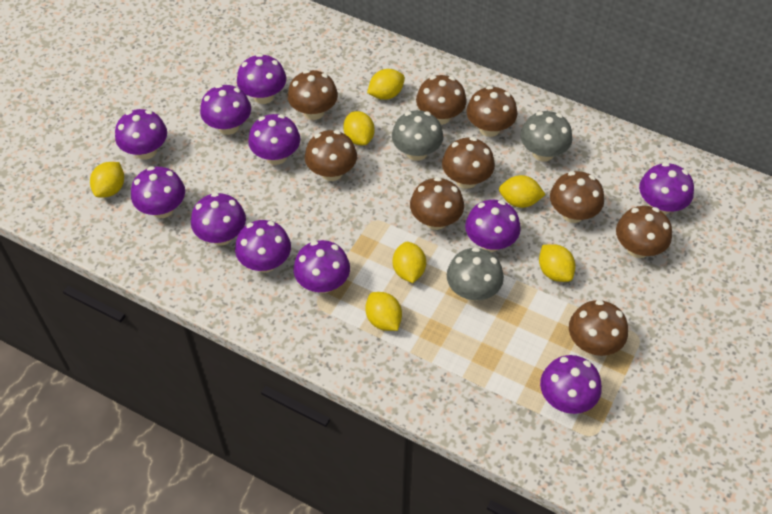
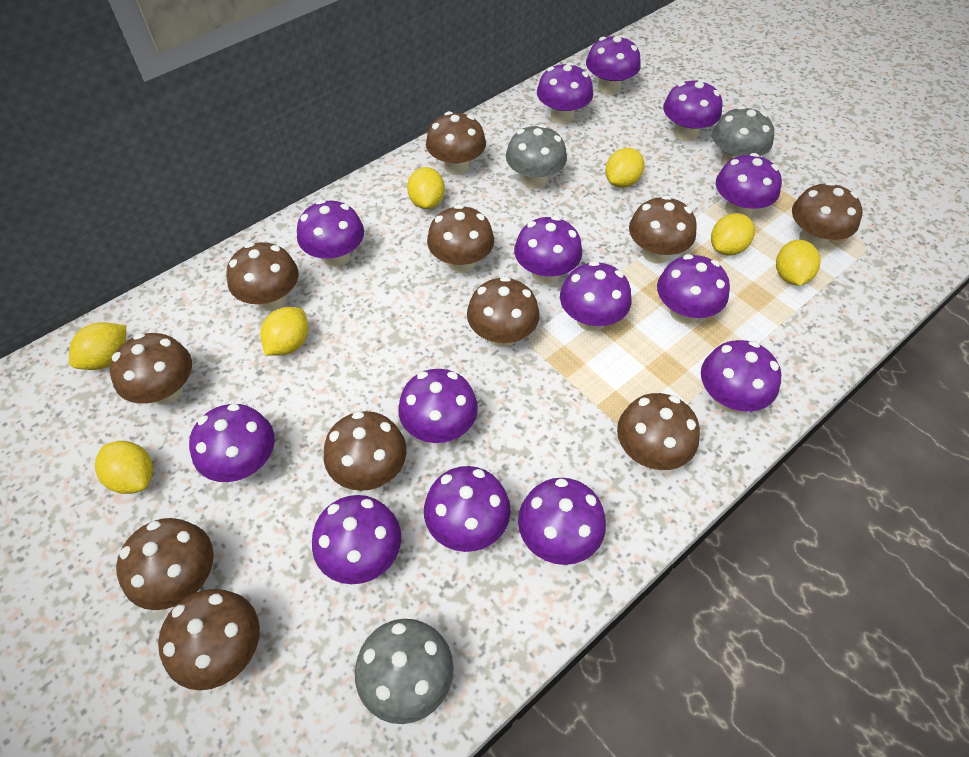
brown mushroom: 9 -> 11
purple mushroom: 11 -> 14

